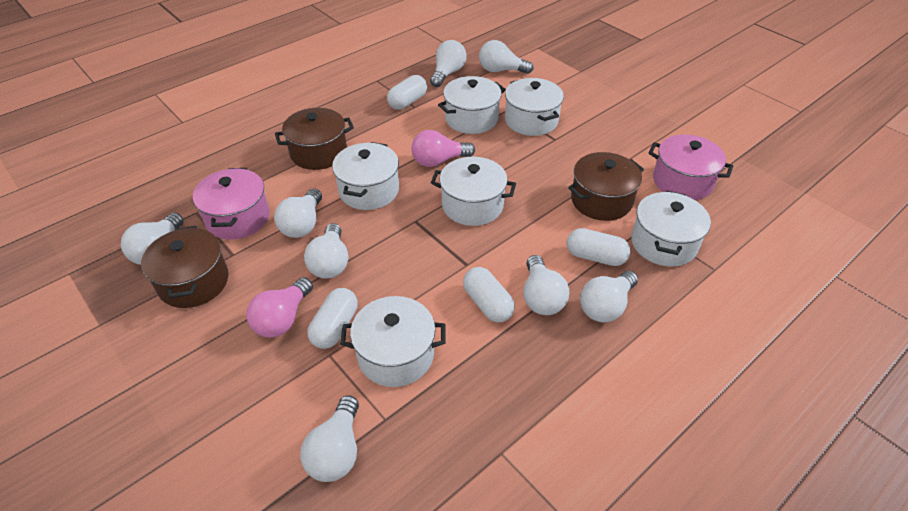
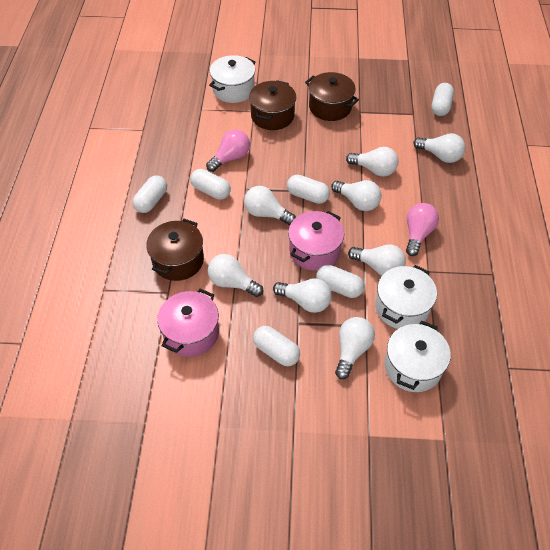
white capsule: 4 -> 6
white pot: 6 -> 3

